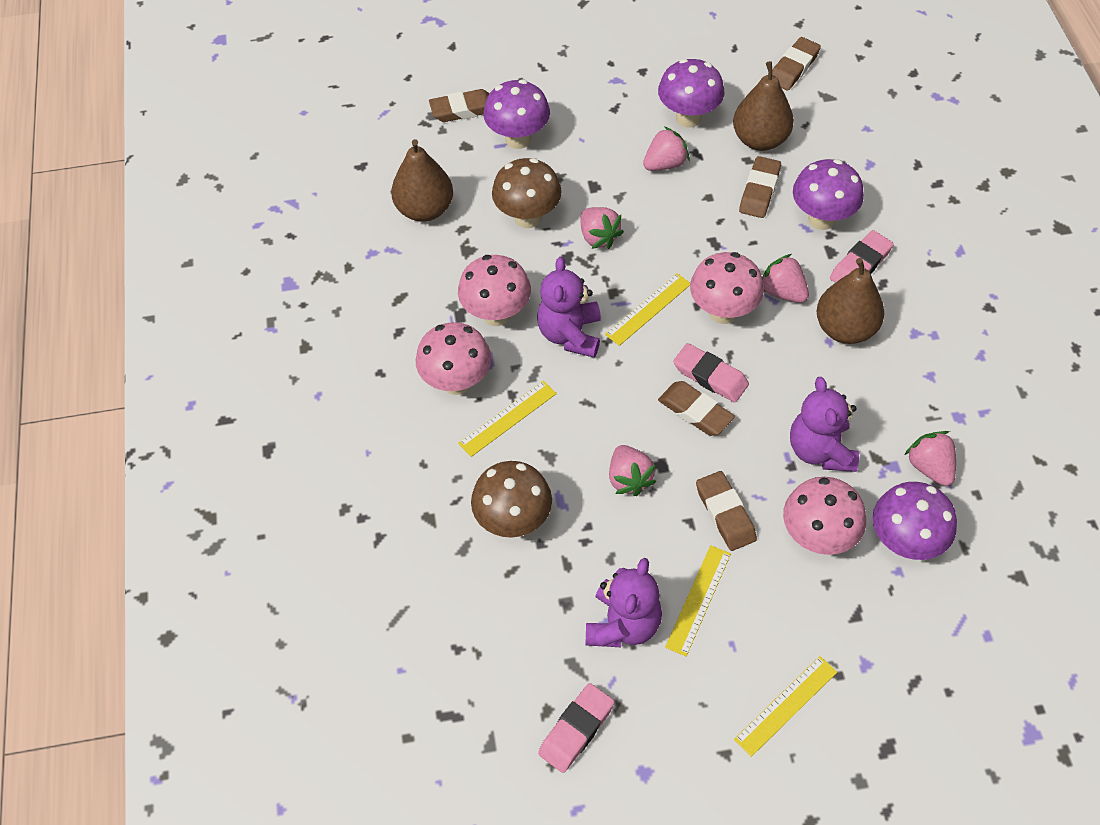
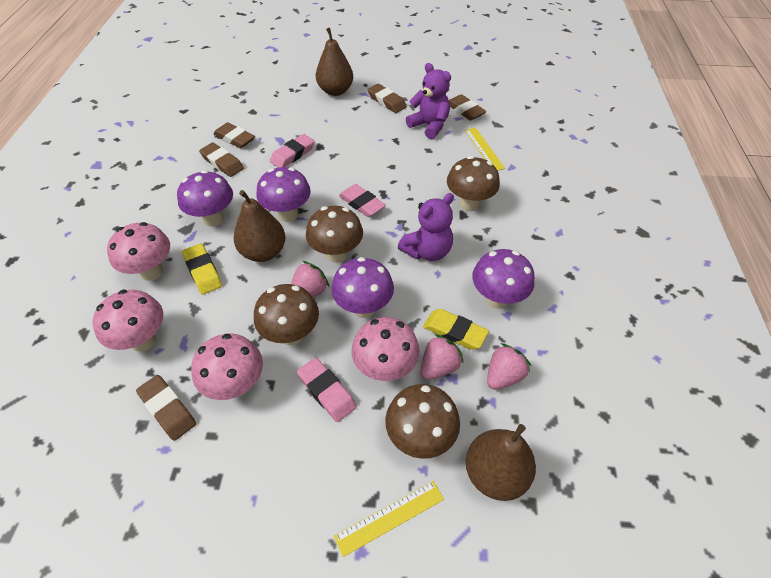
brown mushroom: 2 -> 4
pink strawberry: 5 -> 3
purple teddy bear: 3 -> 2
yellow eraser: 0 -> 2
yellow ruler: 4 -> 2

